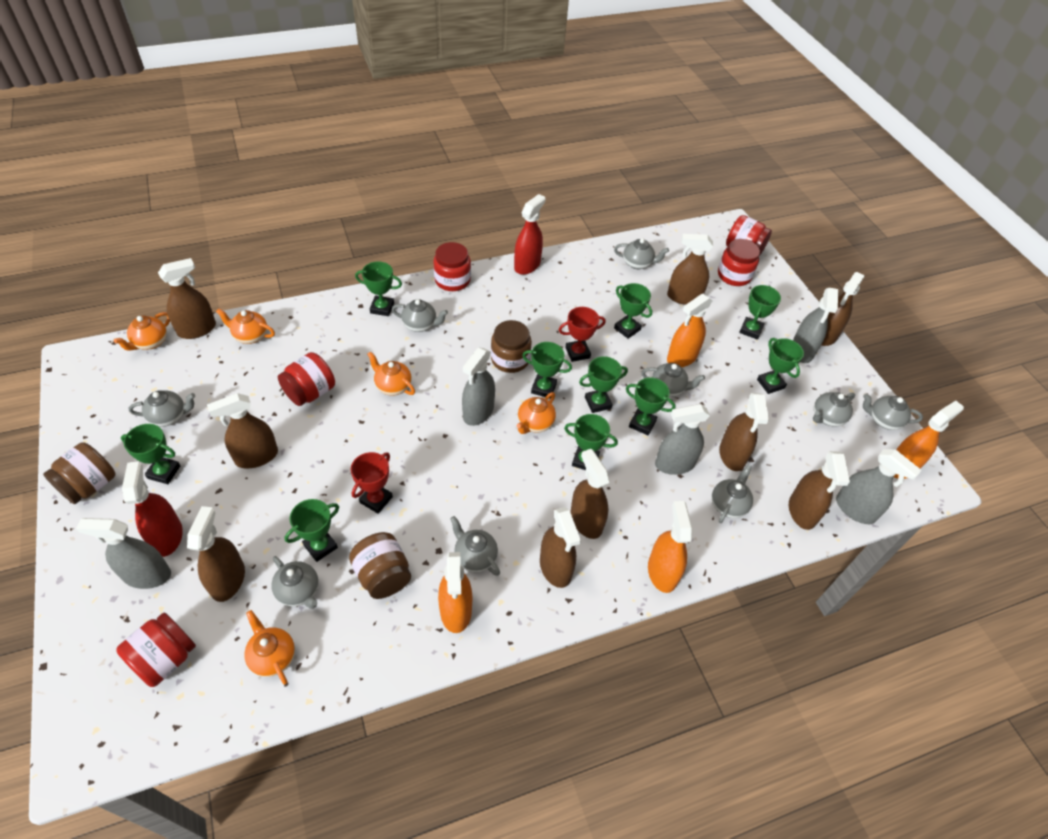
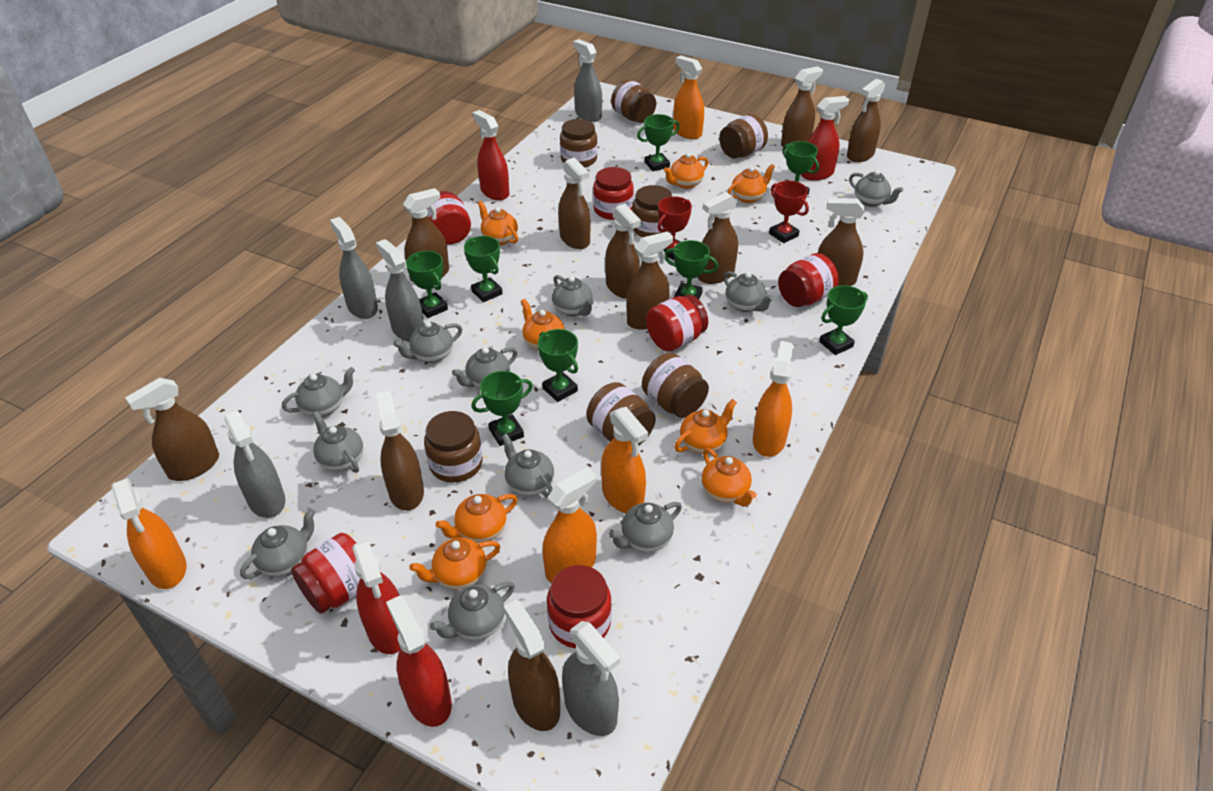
brown jar: 3 -> 7
brown spray bottle: 9 -> 11
green trophy: 10 -> 8
grey teapot: 9 -> 11
orange spray bottle: 4 -> 5
orange teapot: 5 -> 8
red jar: 5 -> 6
red spray bottle: 2 -> 4

